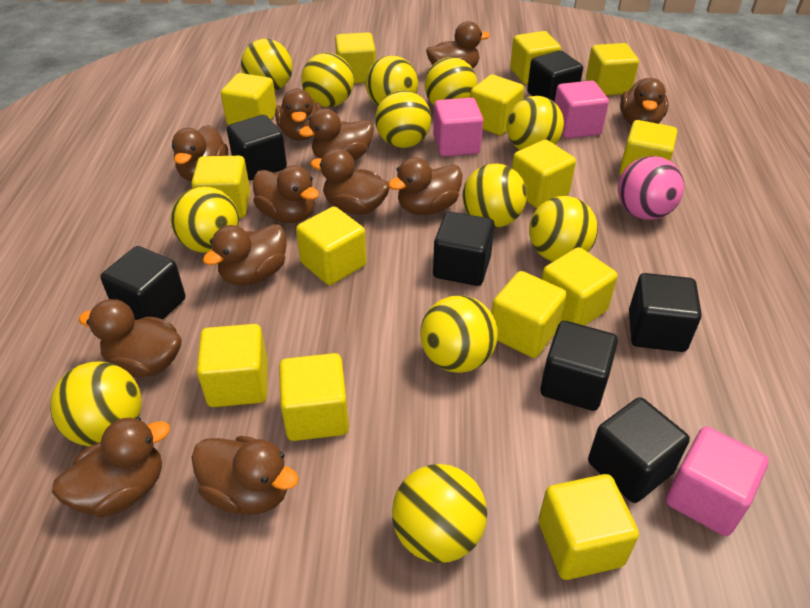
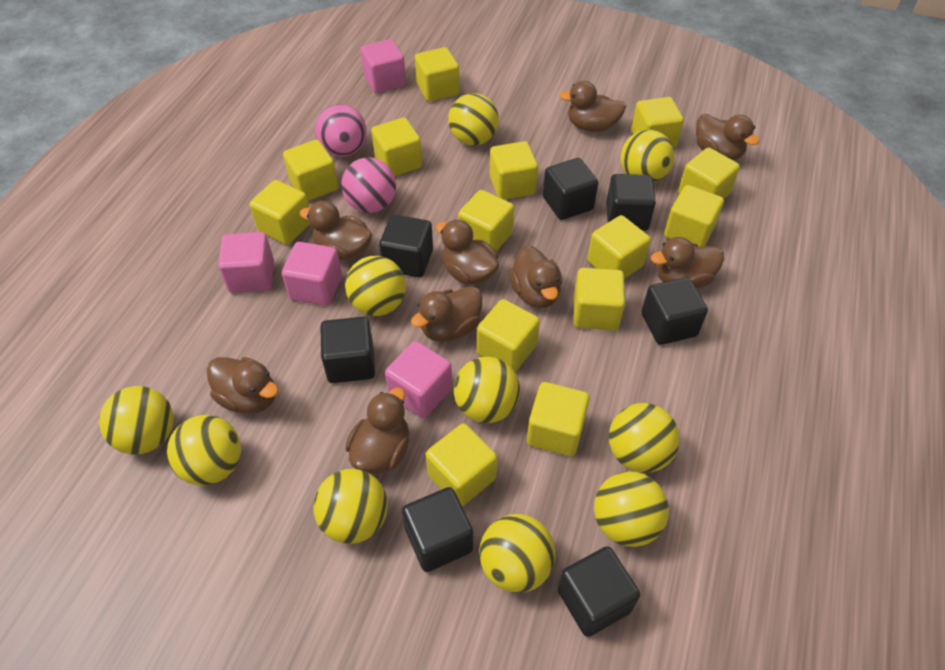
brown duck: 12 -> 9
pink ball: 1 -> 2
pink cube: 3 -> 4
yellow ball: 12 -> 10

